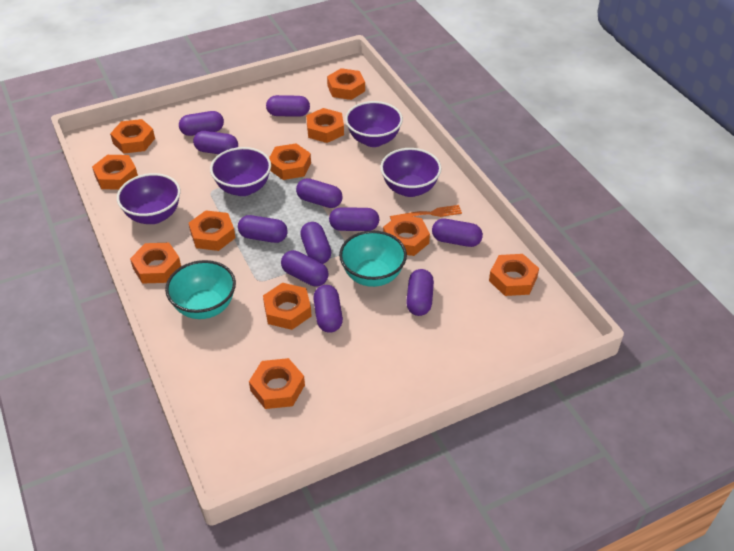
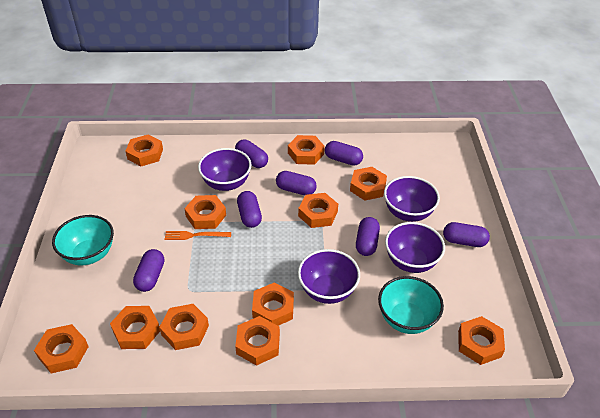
purple capsule: 11 -> 7

